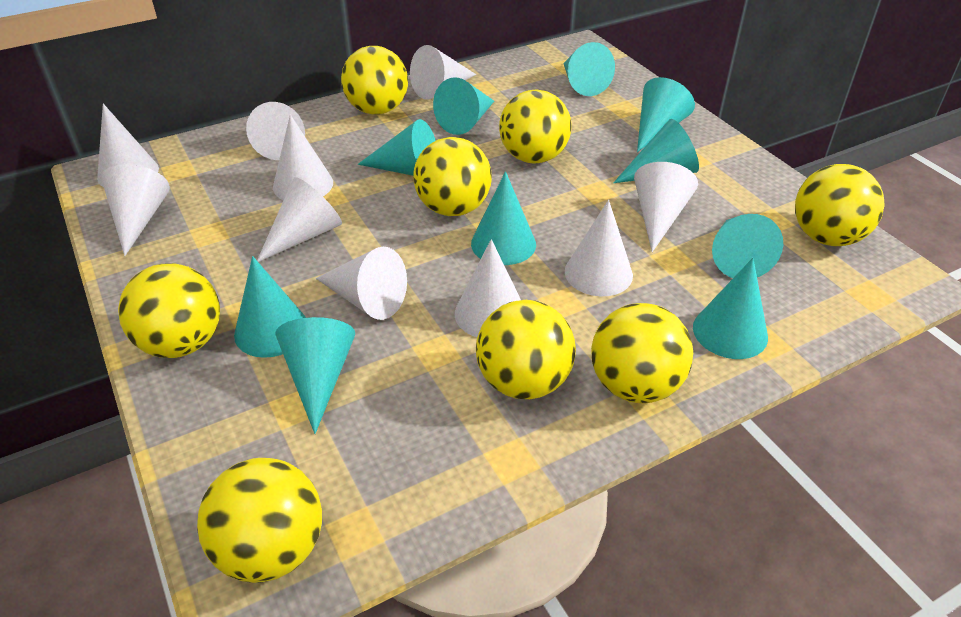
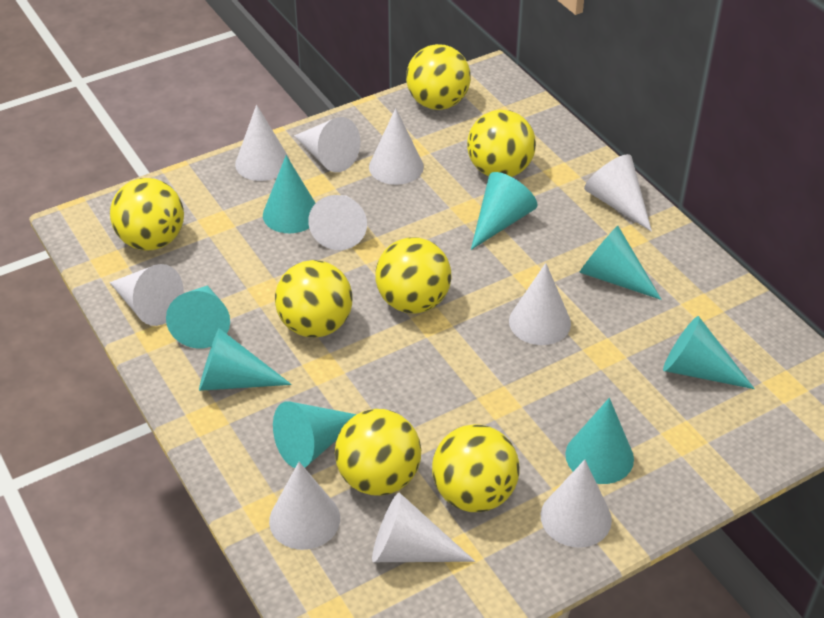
turquoise cone: 10 -> 8
yellow ball: 8 -> 7

